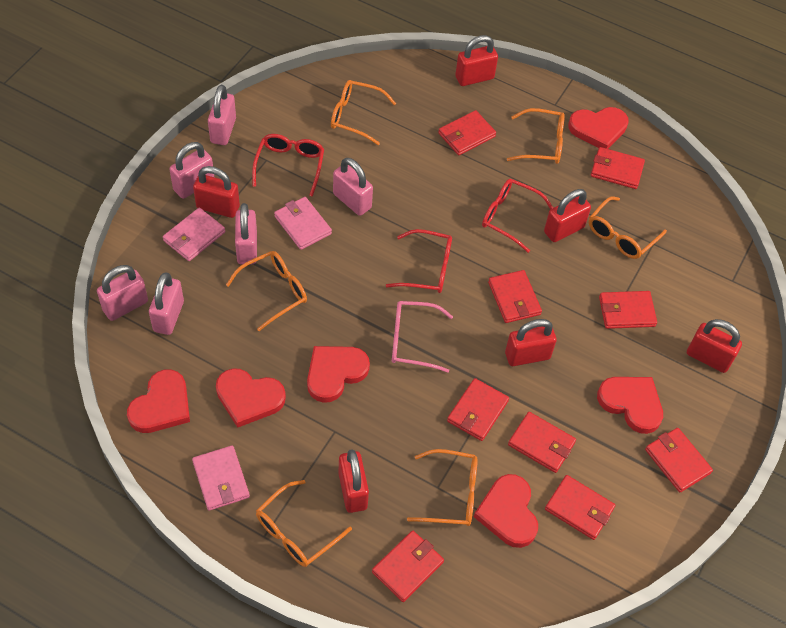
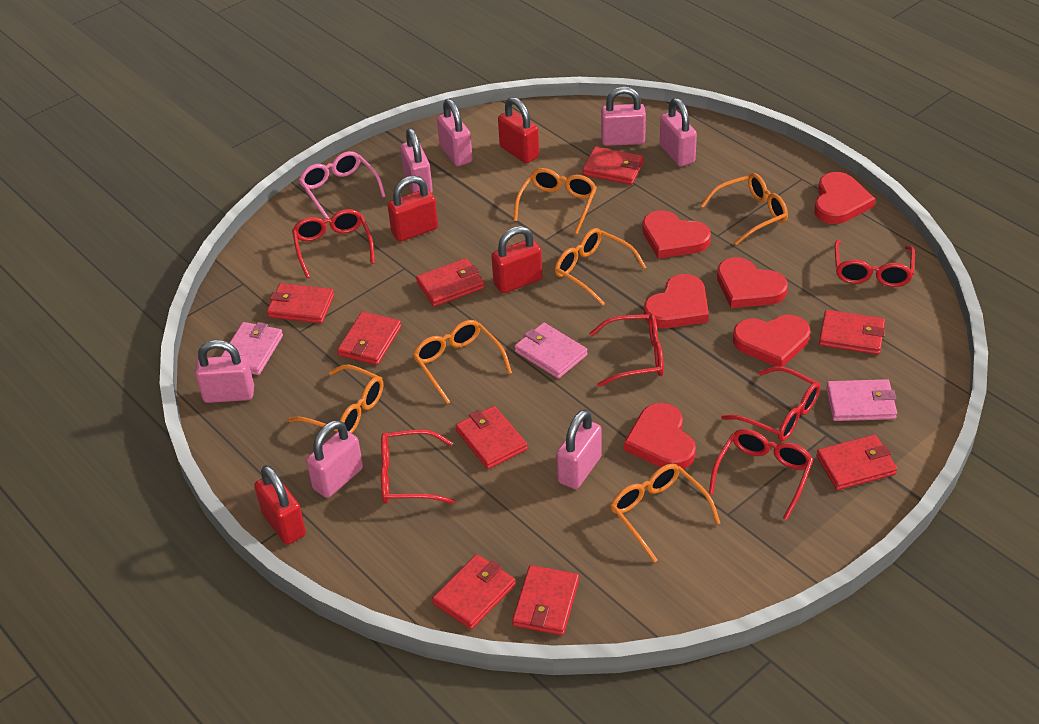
pink padlock: 6 -> 7
red glasses: 3 -> 6
red padlock: 6 -> 4

